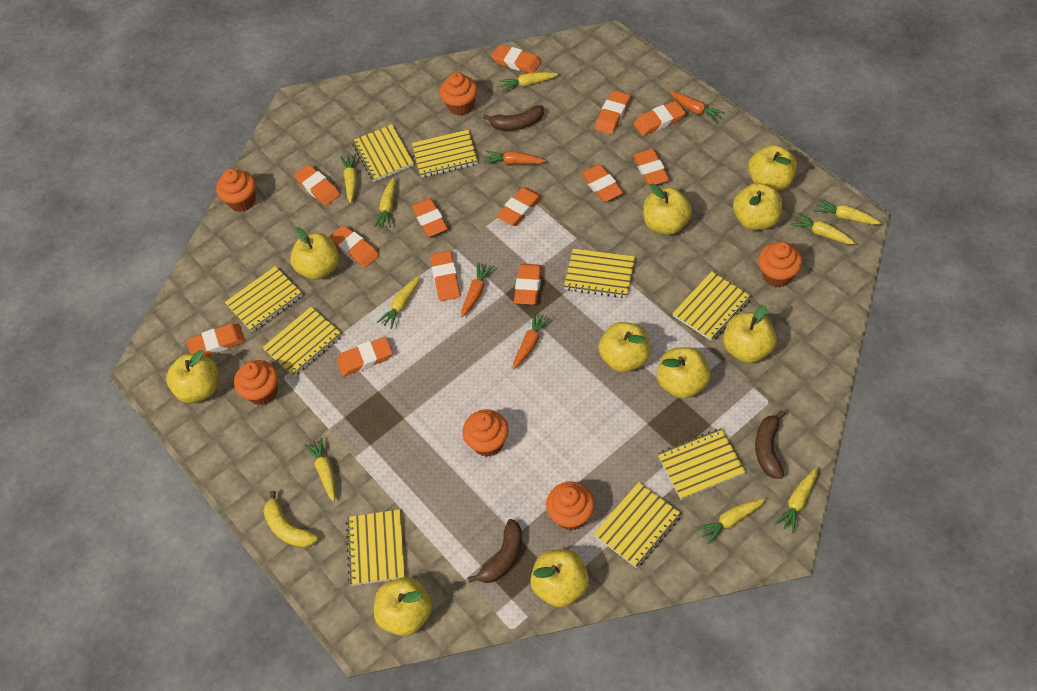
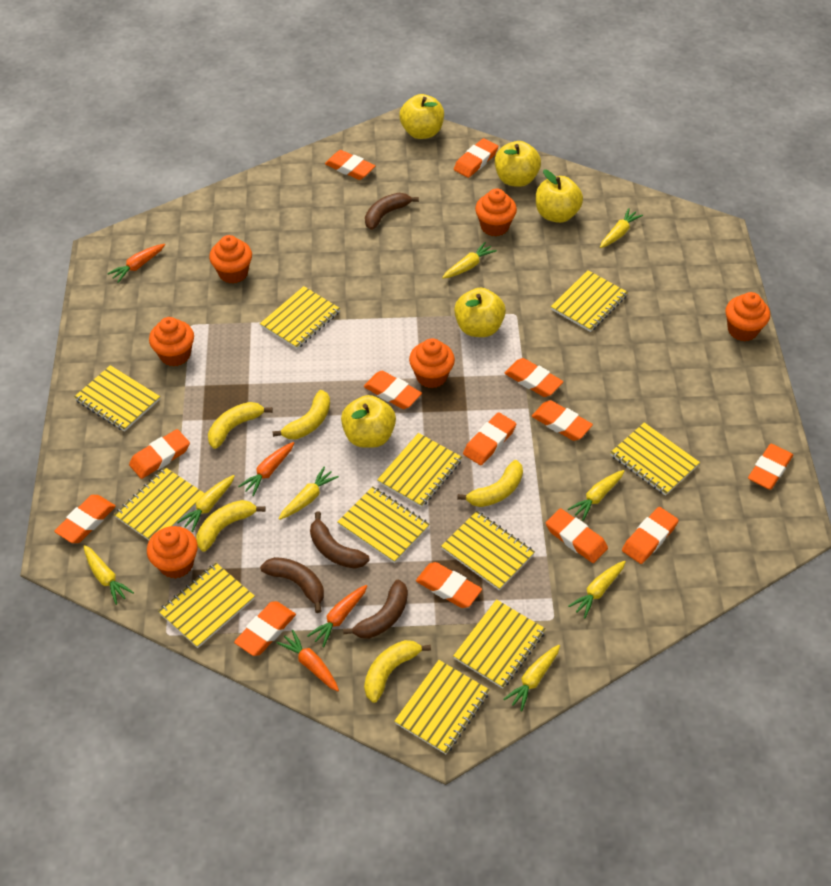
brown banana: 3 -> 4
yellow apple: 10 -> 5
yellow banana: 1 -> 5
yellow carrot: 9 -> 8
yellow notebook: 9 -> 11

